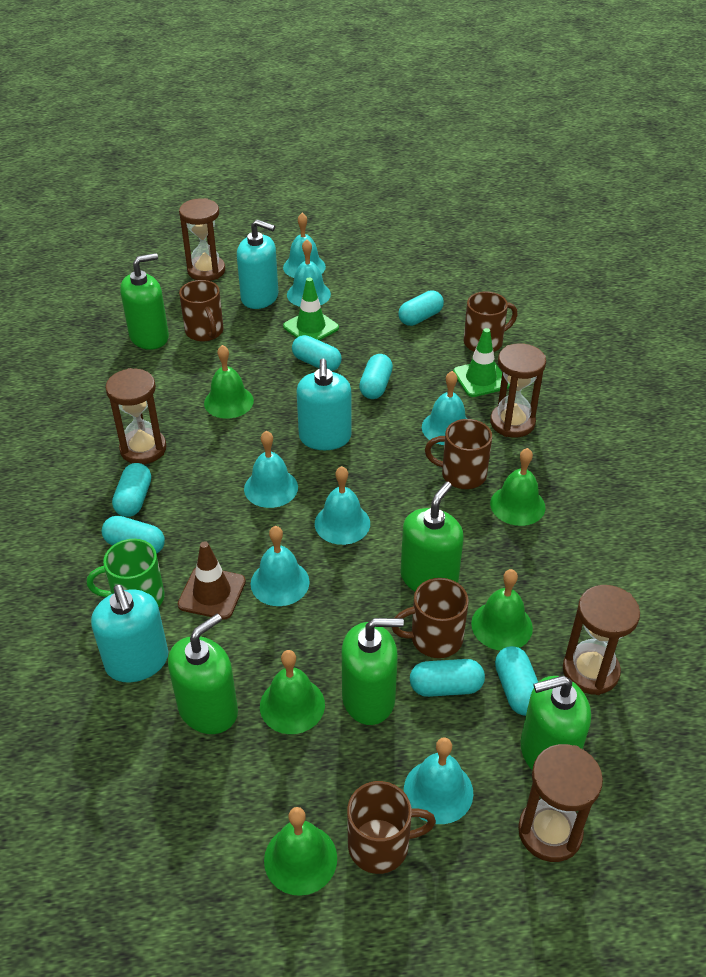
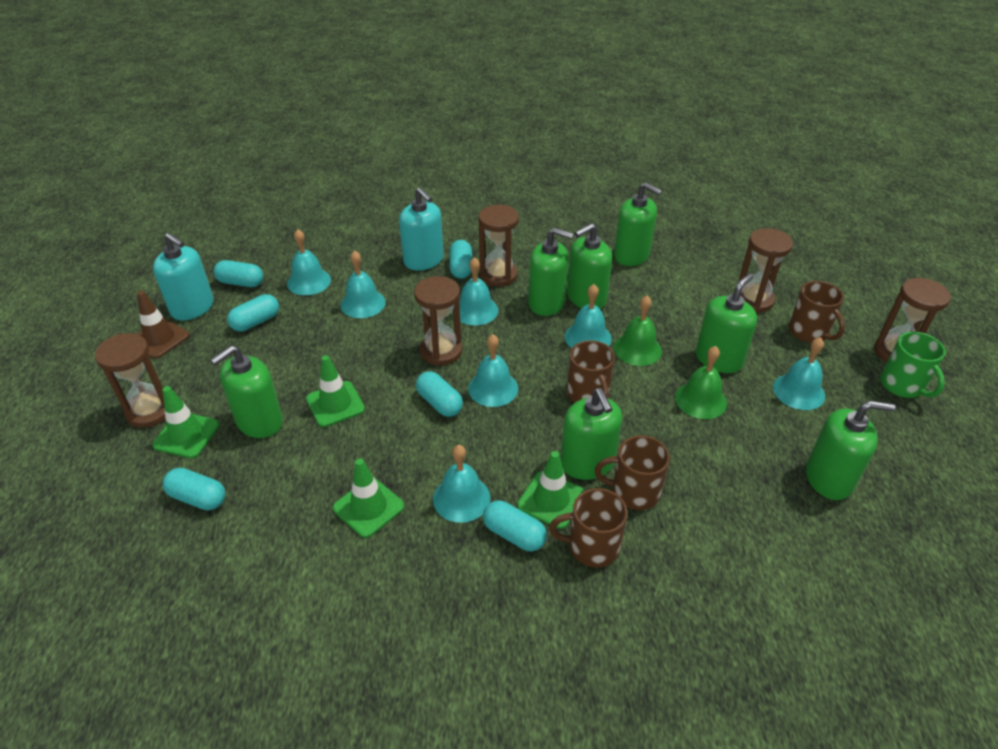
brown mug: 5 -> 4
green bell: 5 -> 2
green soap dispenser: 5 -> 7
green traffic cone: 2 -> 4
turquoise capsule: 7 -> 6
turquoise soap dispenser: 3 -> 2

